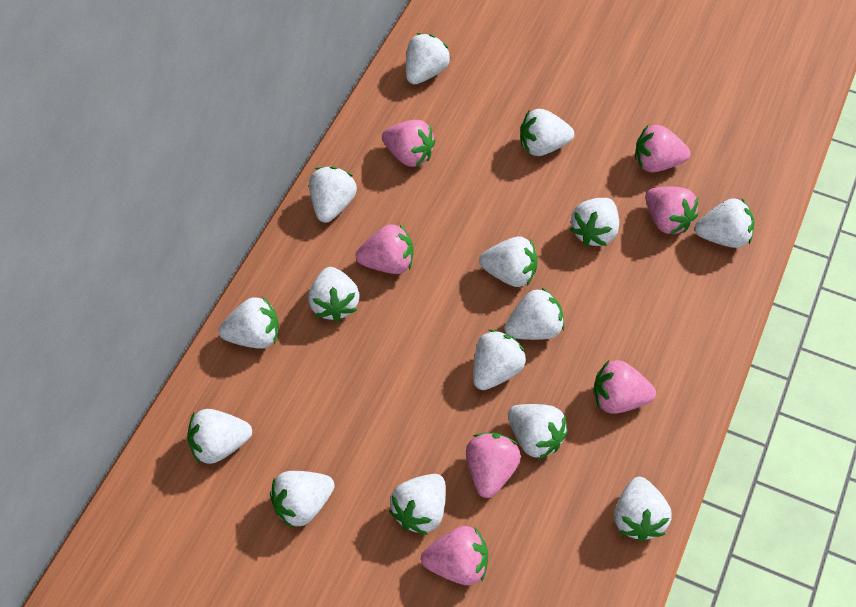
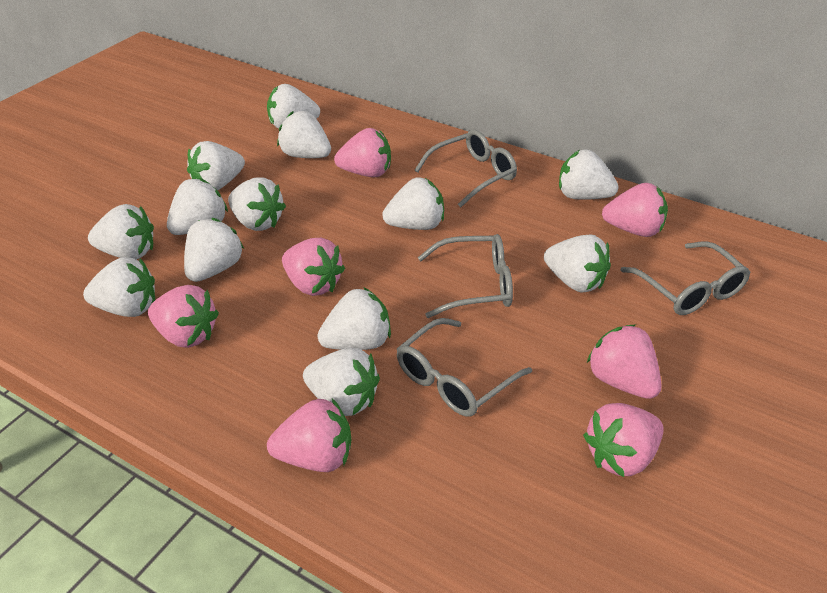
grey glasses: 0 -> 4
white strawberry: 15 -> 13

